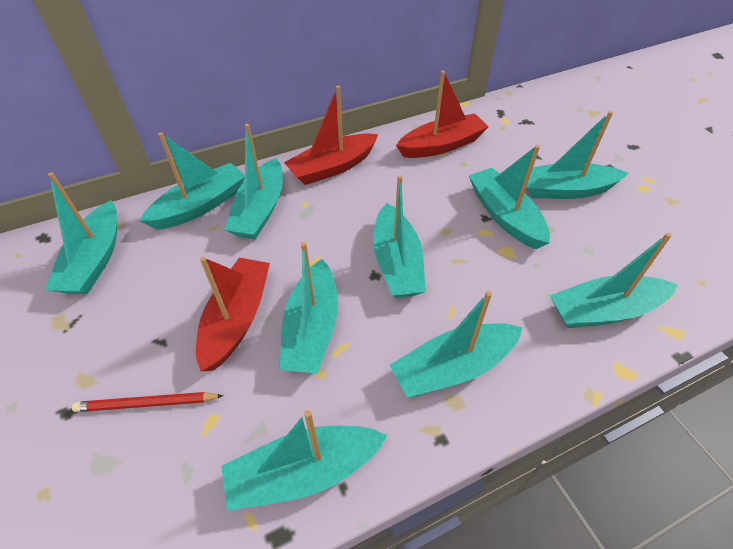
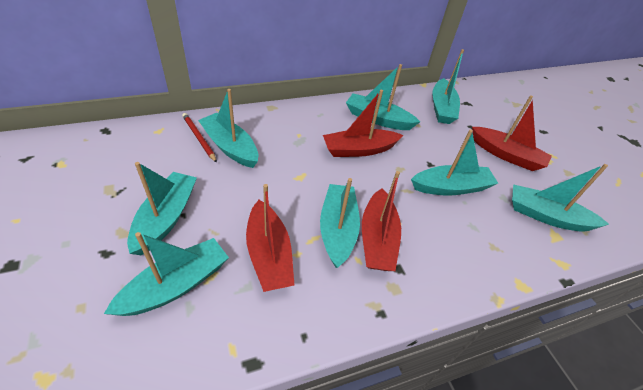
red boat: 3 -> 4
turquoise boat: 10 -> 8

